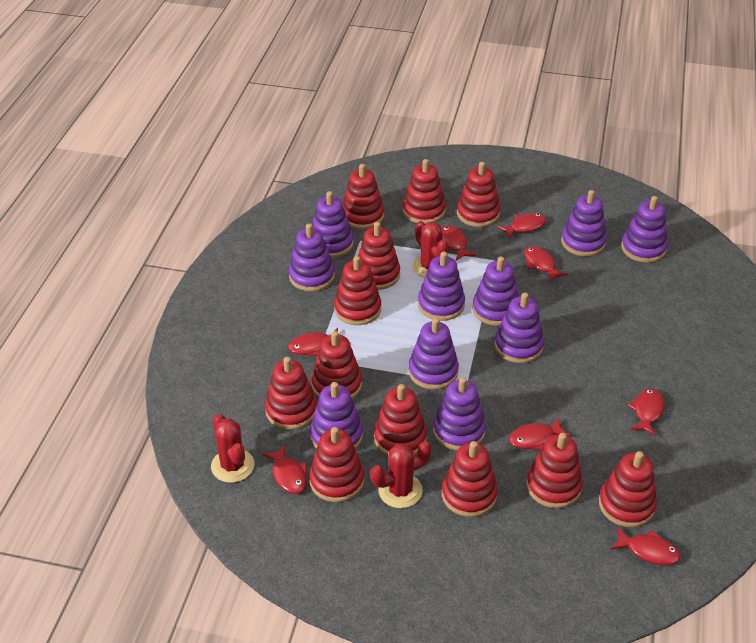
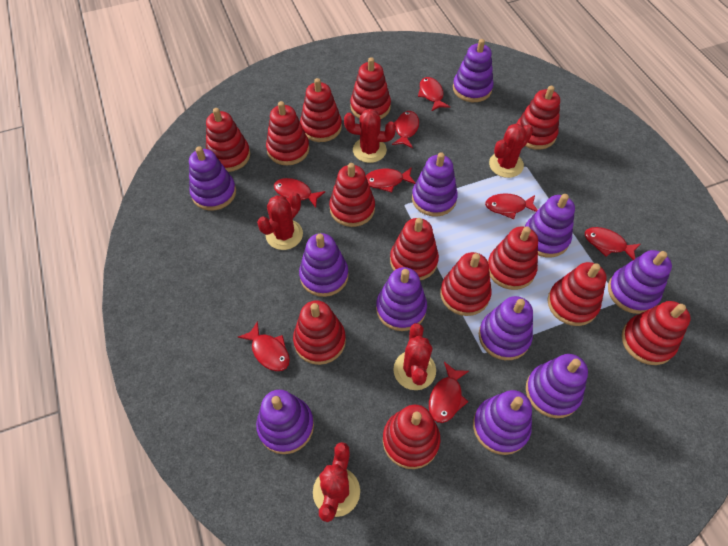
purple stacking toy: 10 -> 11
red cactus: 3 -> 5
red stacking toy: 12 -> 13

